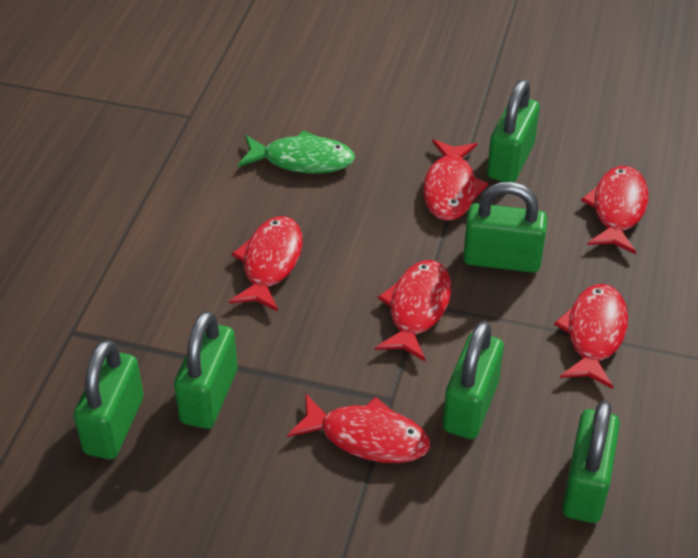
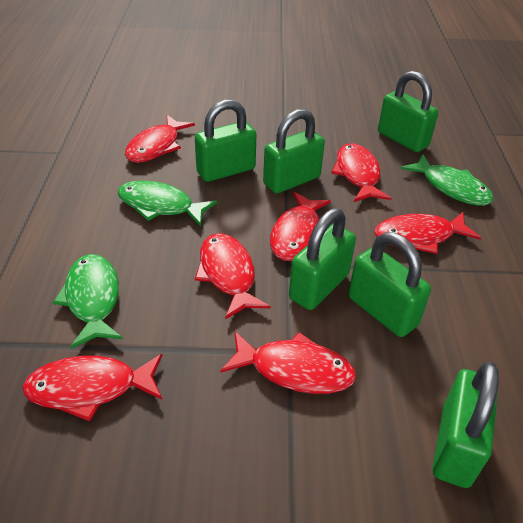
green fish: 1 -> 3
red fish: 6 -> 7

